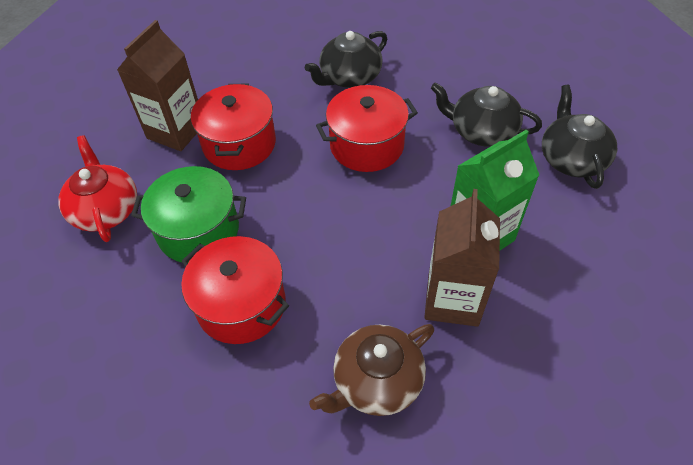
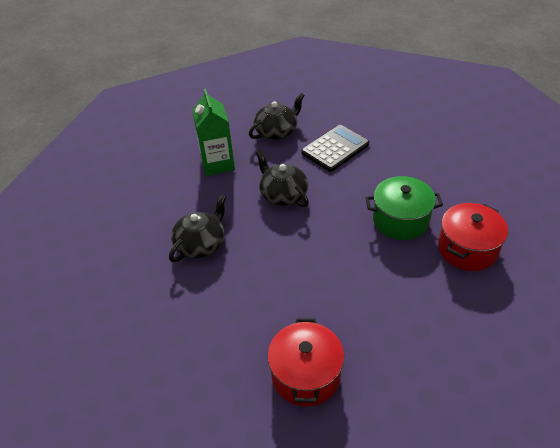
black calculator: 0 -> 1
brown carton: 2 -> 0
brown teapot: 1 -> 0
red pot: 3 -> 2
red teapot: 1 -> 0

